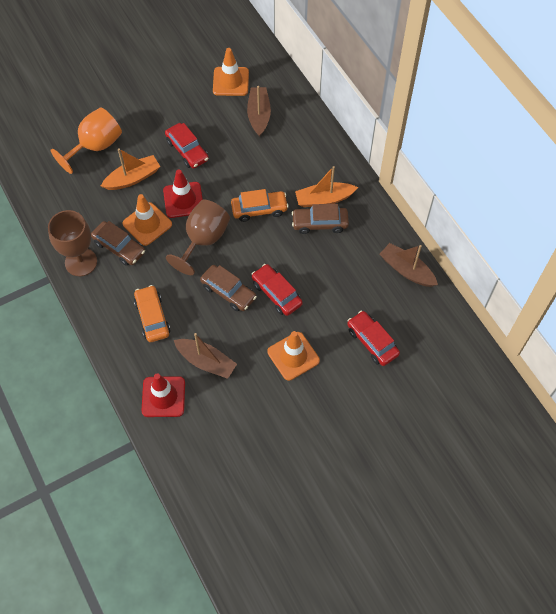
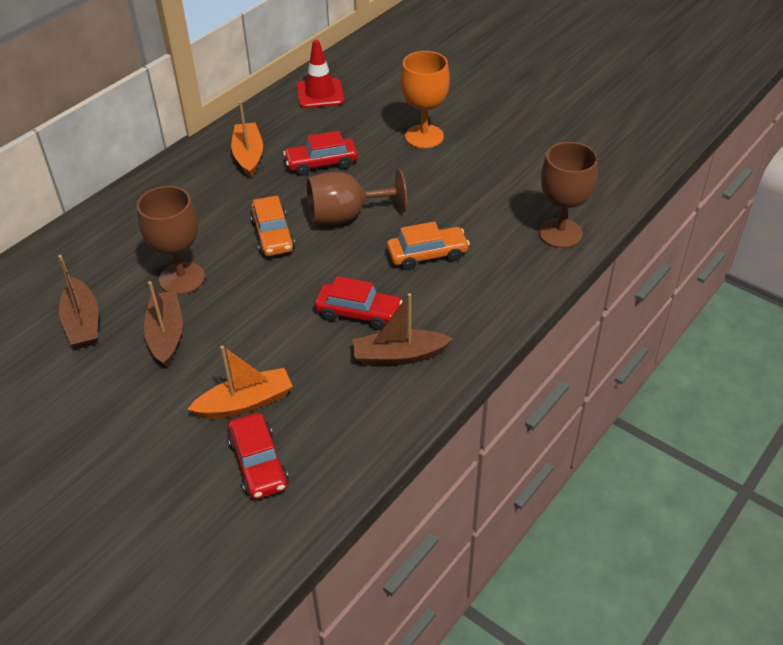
brown car: 3 -> 0
brown goblet: 2 -> 3
orange traffic cone: 3 -> 0
red traffic cone: 2 -> 1

